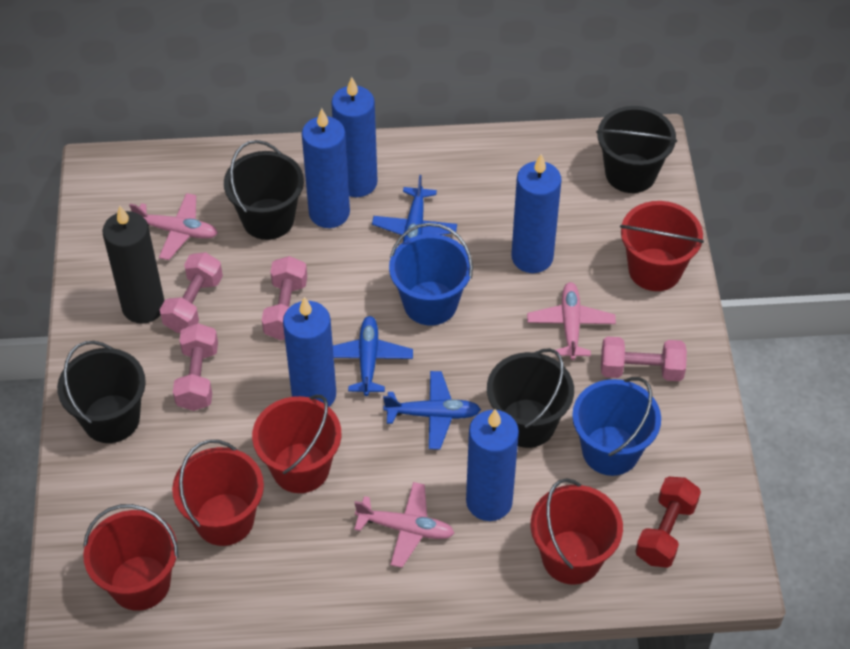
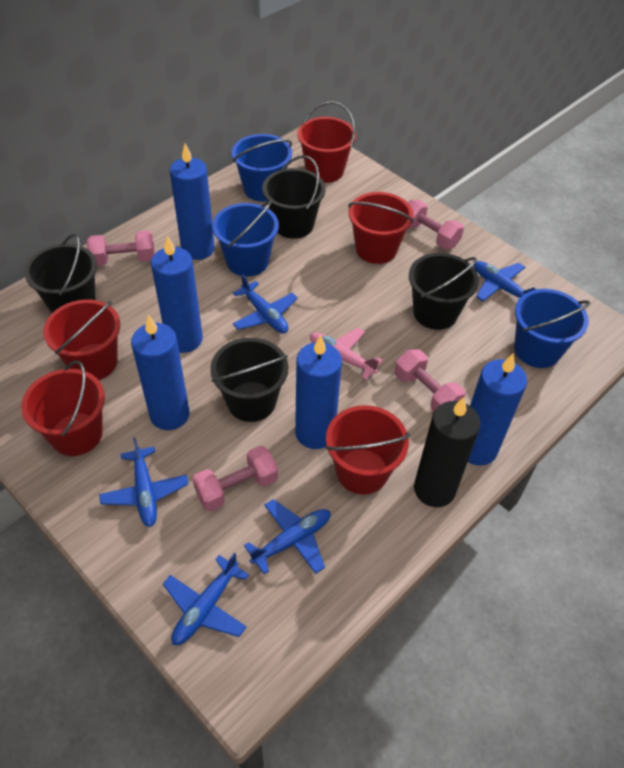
blue bucket: 2 -> 3
blue plane: 3 -> 5
pink plane: 3 -> 1
red dumbbell: 1 -> 0

